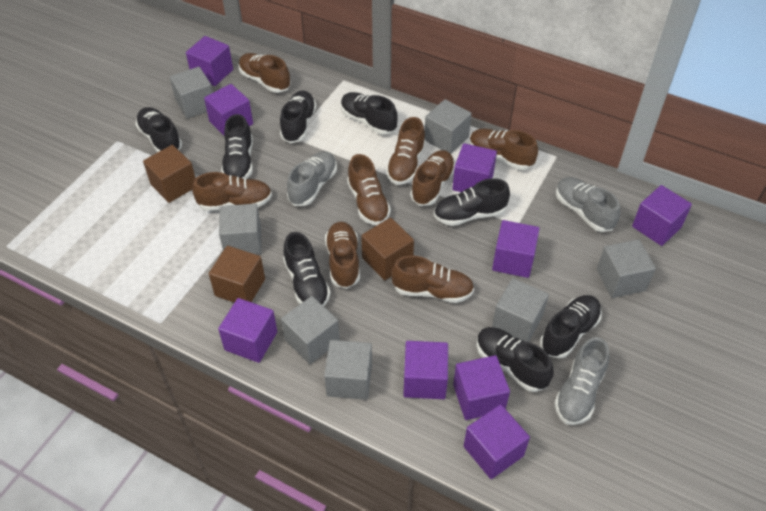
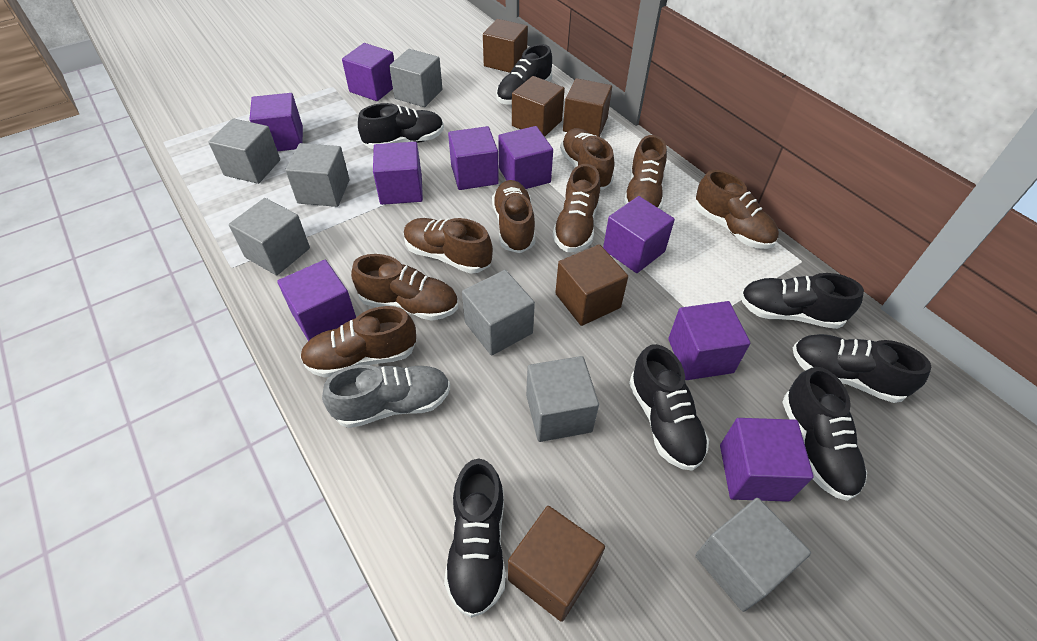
black shoe: 8 -> 7
brown cube: 3 -> 5
grey shoe: 3 -> 1

